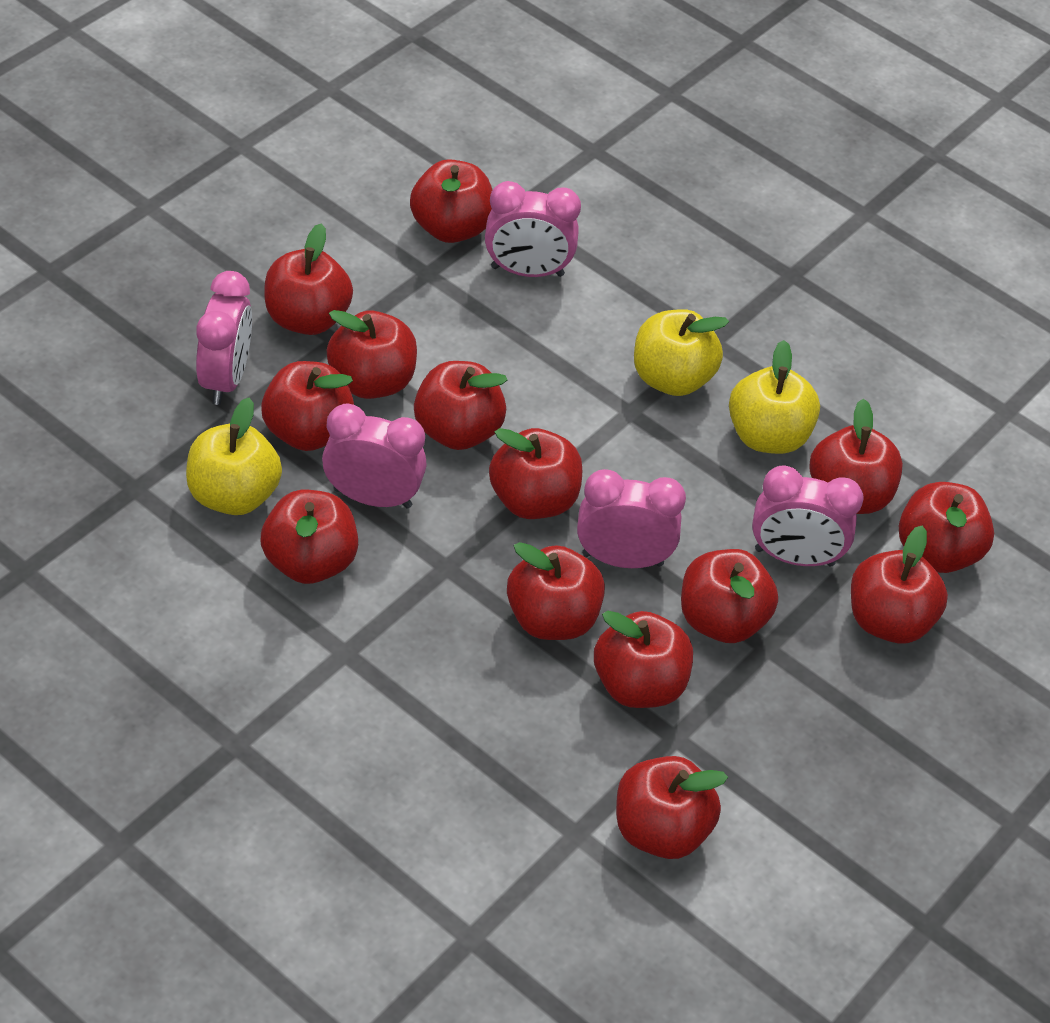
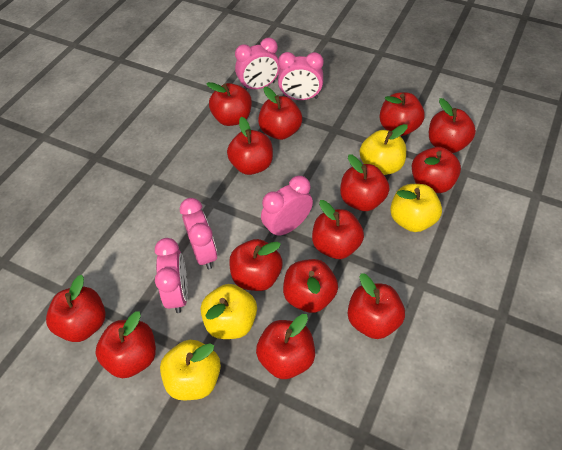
yellow apple: 3 -> 4

